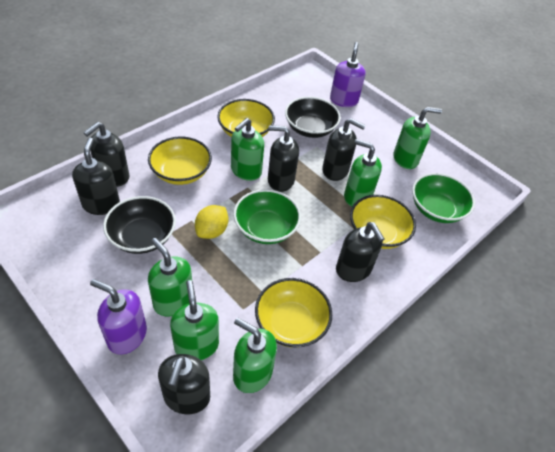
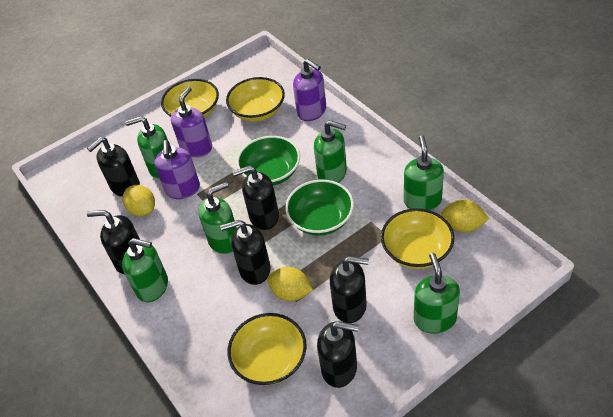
black bowl: 2 -> 0
purple soap dispenser: 2 -> 3
yellow lemon: 1 -> 3

